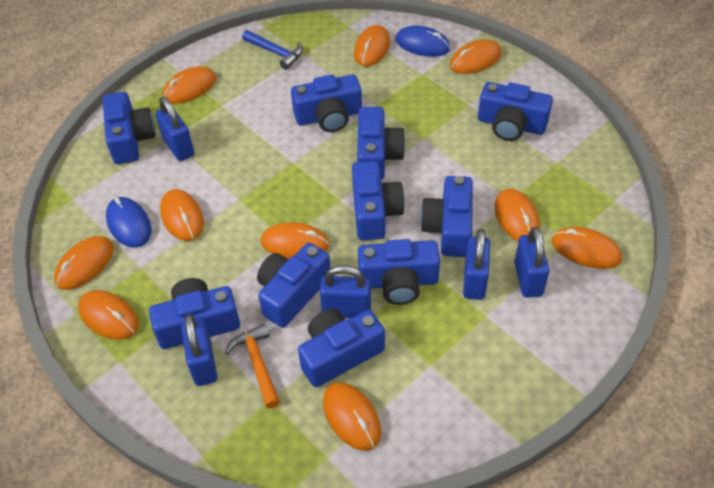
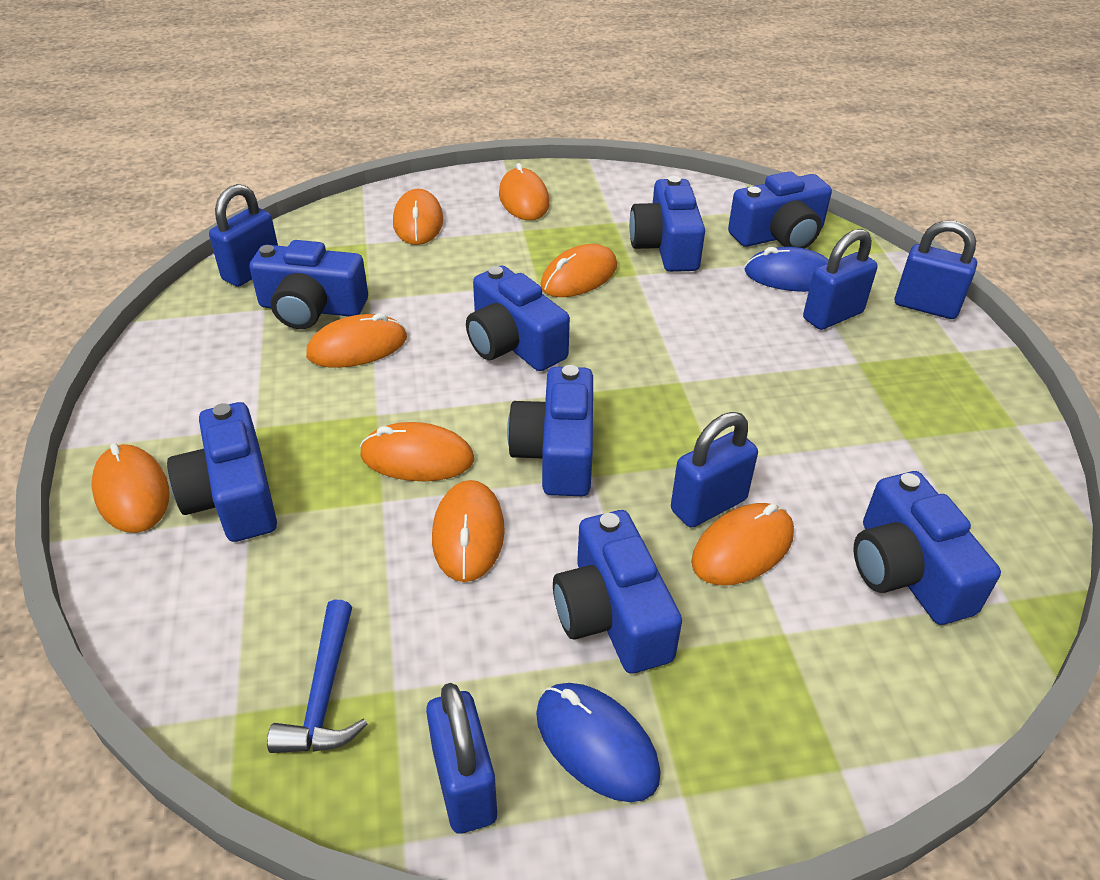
blue camera: 10 -> 8
orange hammer: 1 -> 0
orange mouse: 10 -> 8

